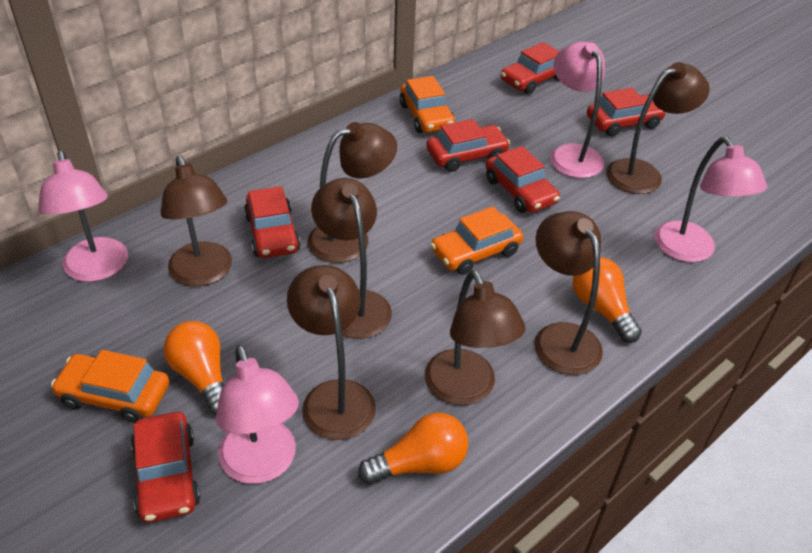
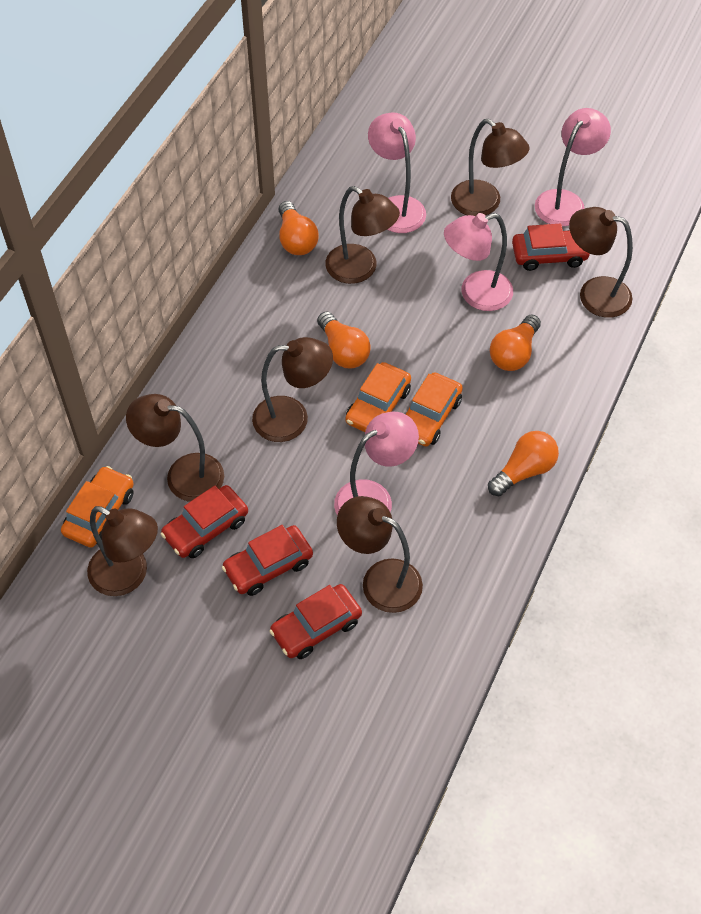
orange light bulb: 3 -> 4
red car: 6 -> 4

